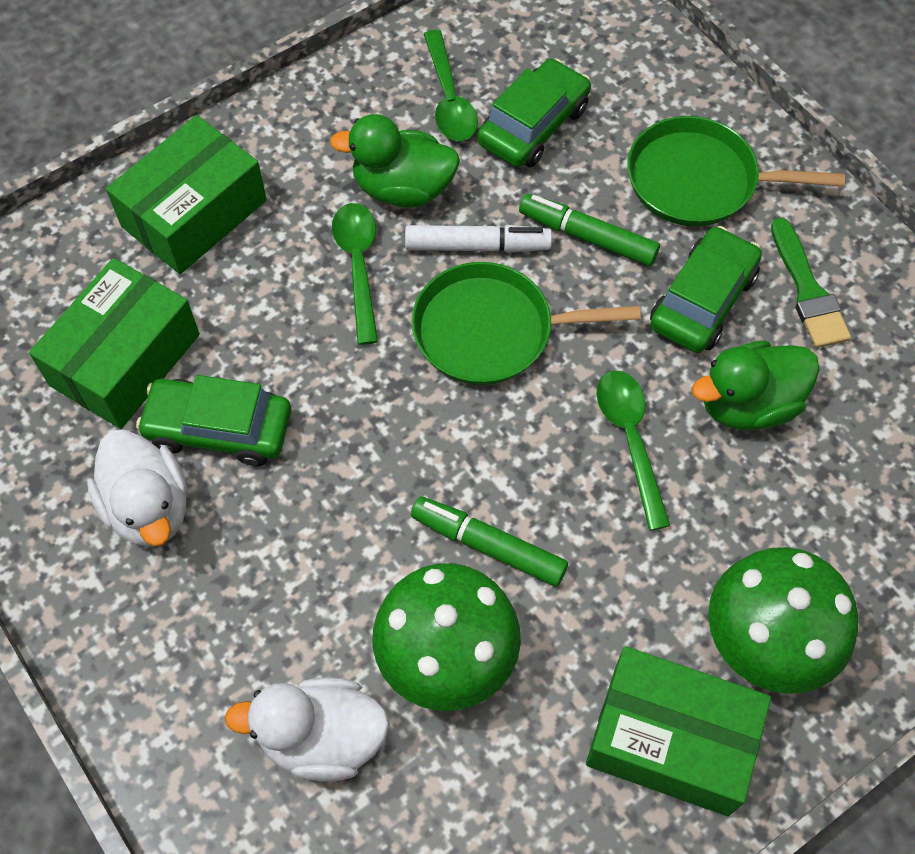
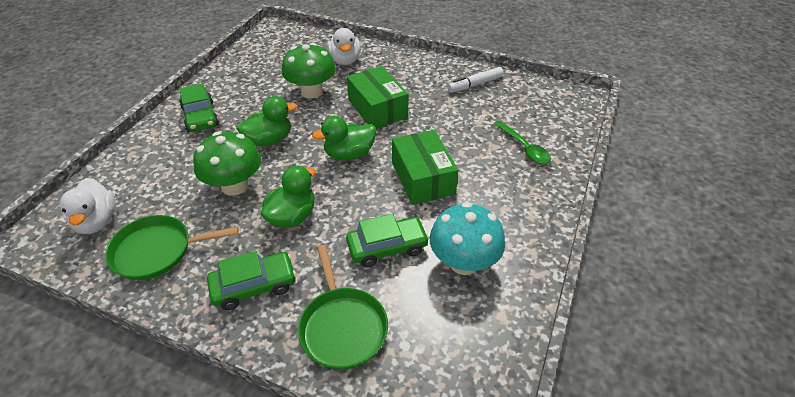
green box: 3 -> 2
green brush: 1 -> 0
green duck: 2 -> 3
green marker: 2 -> 0
green spoon: 3 -> 1
turquoise mushroom: 0 -> 1

